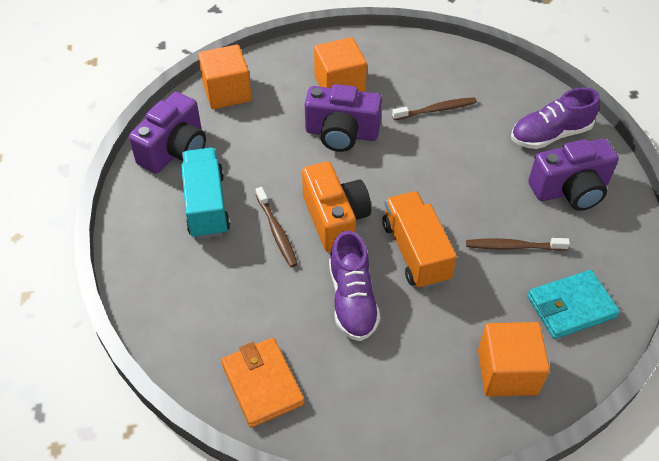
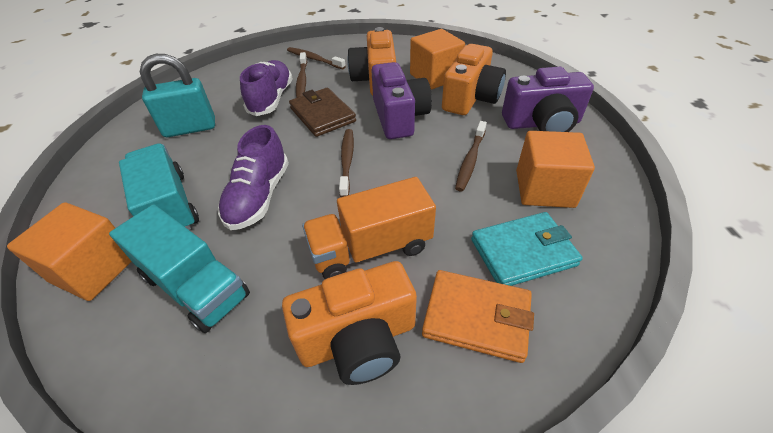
brown toothbrush: 3 -> 4
brown wallet: 0 -> 1
orange camera: 1 -> 3
purple camera: 3 -> 2
turquoise padlock: 0 -> 1
turquoise truck: 1 -> 2

